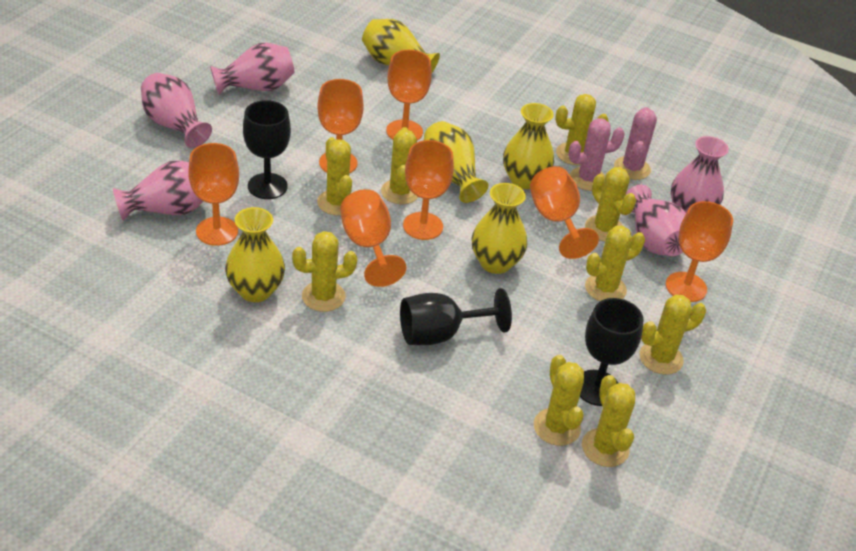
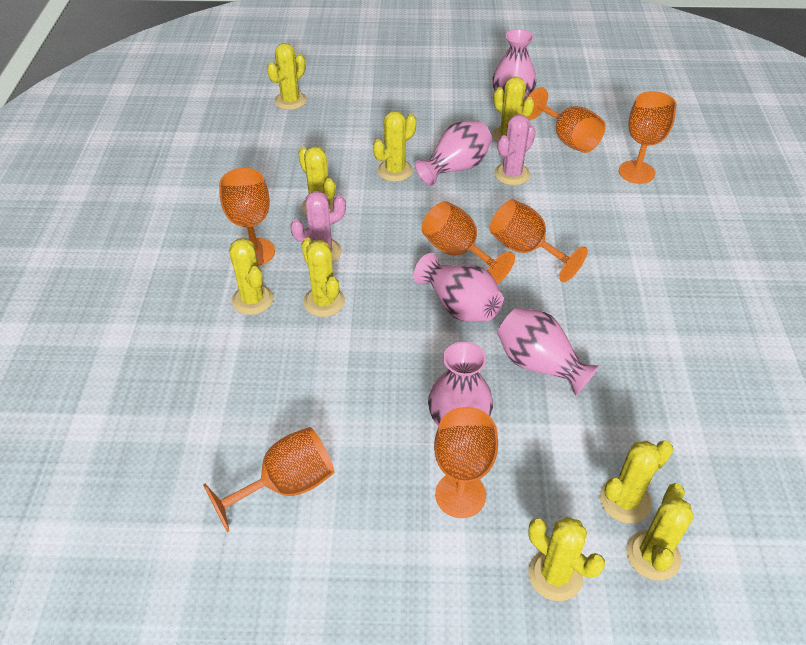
black goblet: 3 -> 0
yellow vase: 5 -> 0

